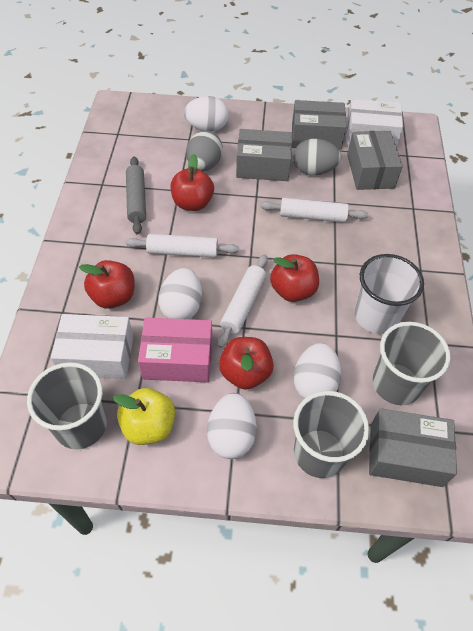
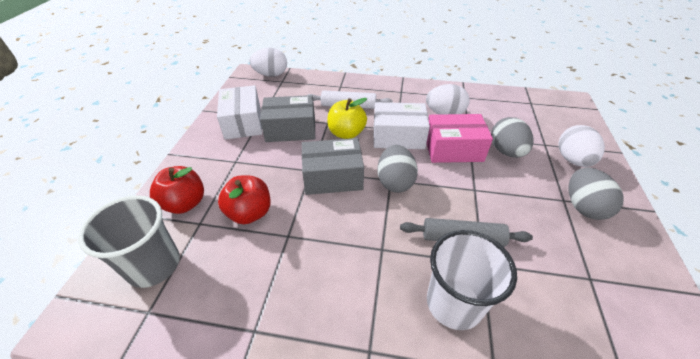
grey box: 4 -> 2
grey cup: 3 -> 1
grey egg: 2 -> 3
red apple: 4 -> 2
white egg: 4 -> 3
white rolling pin: 3 -> 1

